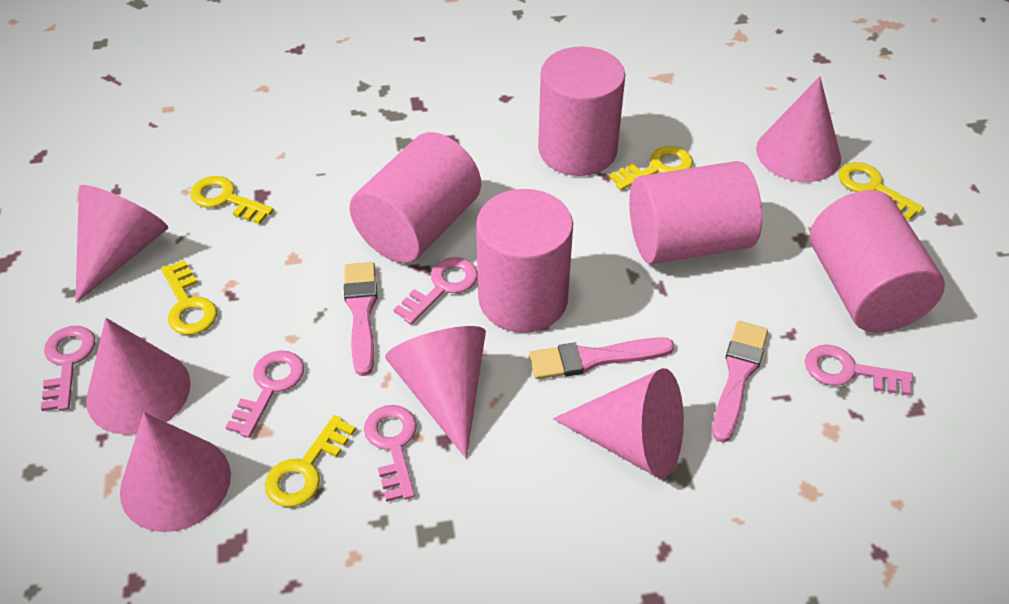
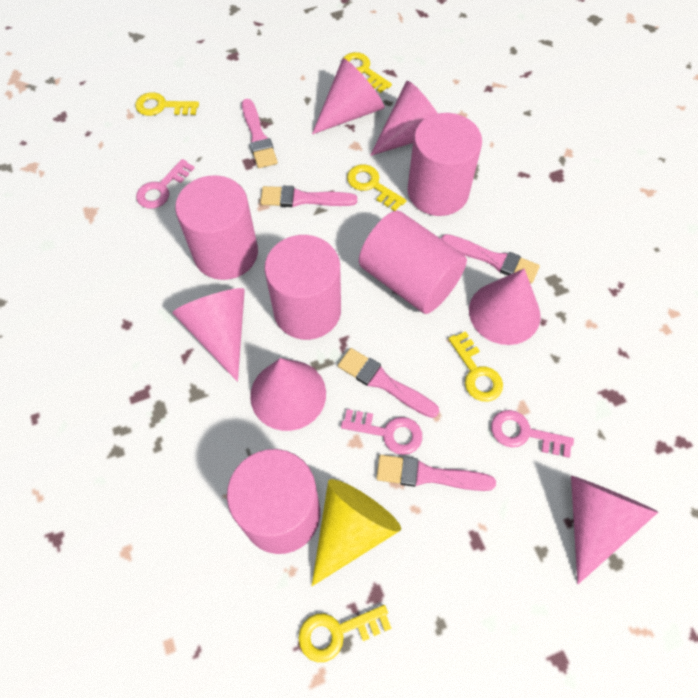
pink brush: 3 -> 5
pink key: 5 -> 3
yellow cone: 0 -> 1

